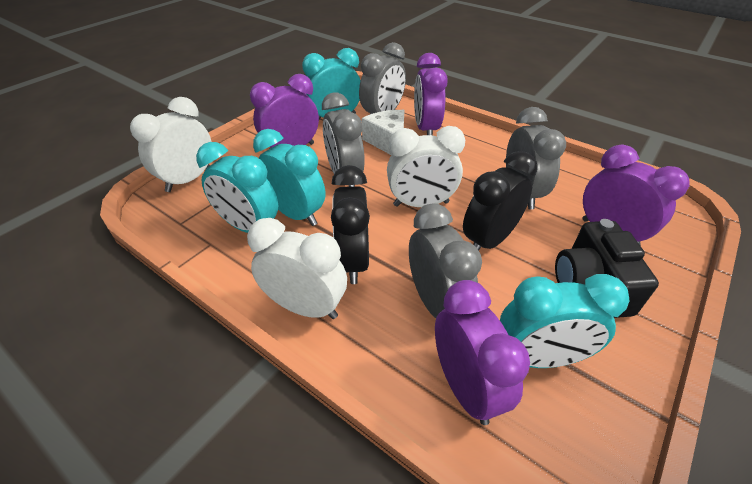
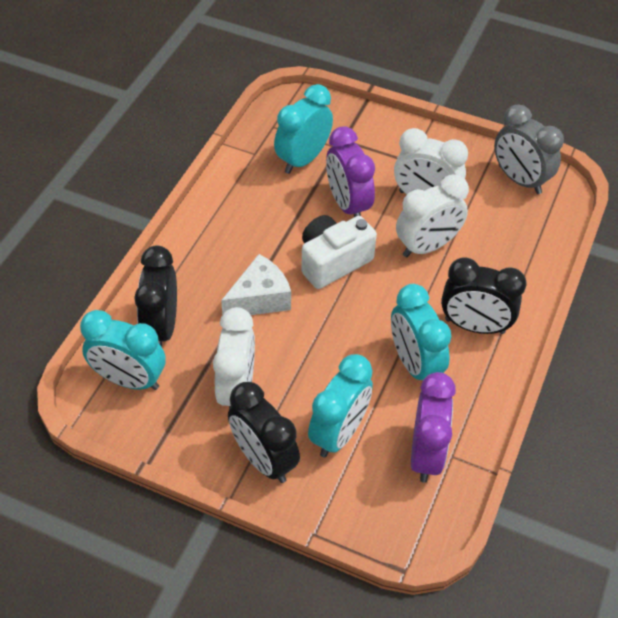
black camera: 1 -> 0
black clock: 2 -> 3
grey clock: 4 -> 1
purple clock: 4 -> 2
white camera: 0 -> 1

